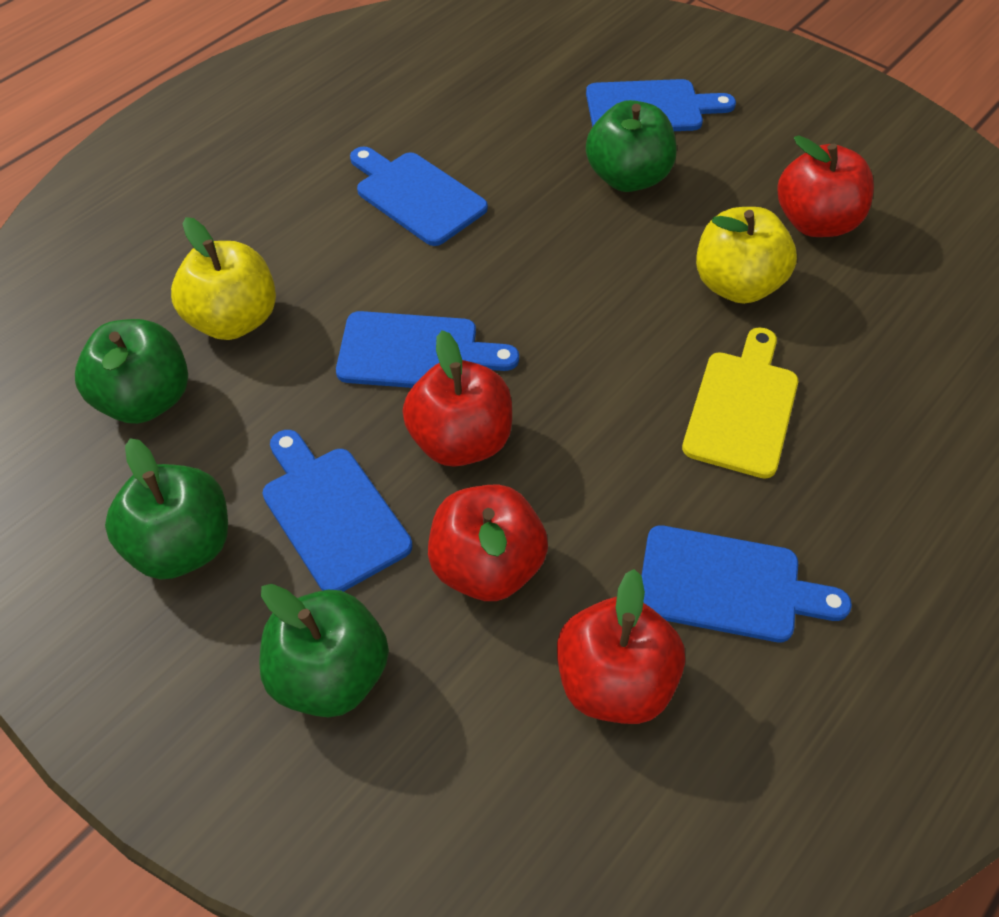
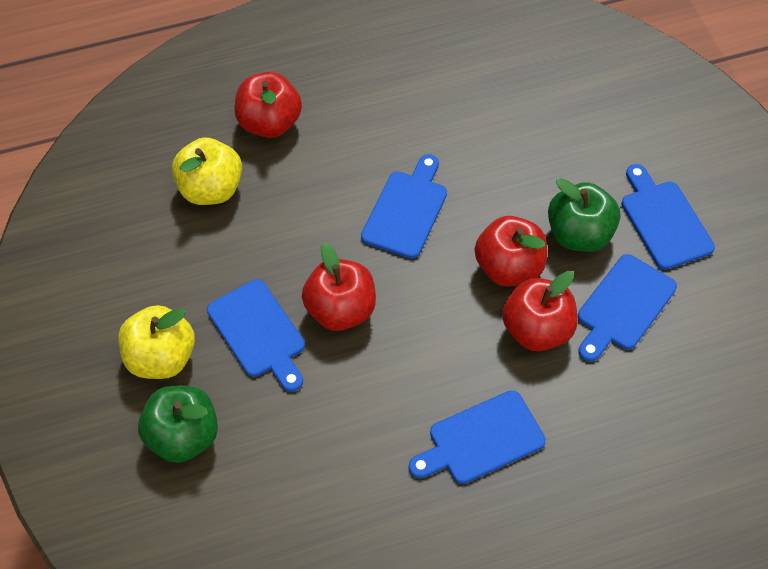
green apple: 4 -> 2
yellow cutting board: 1 -> 0

